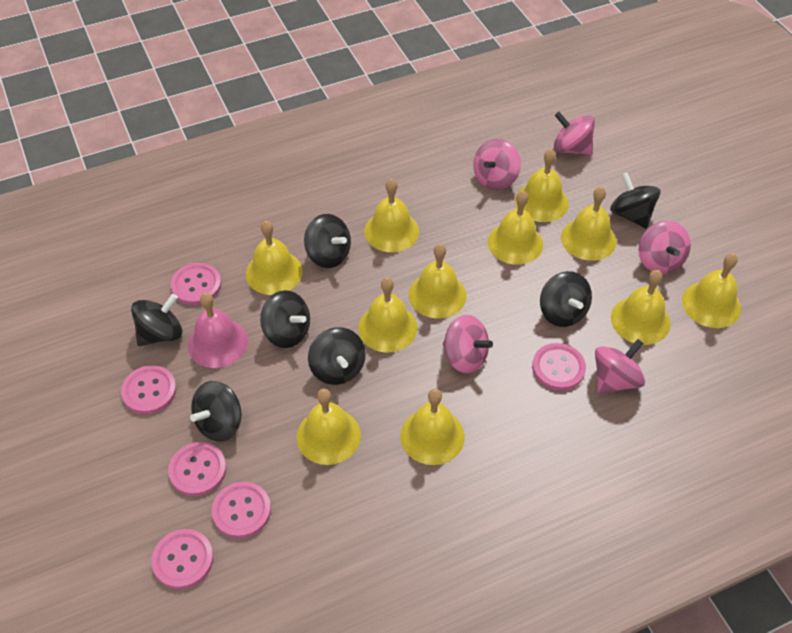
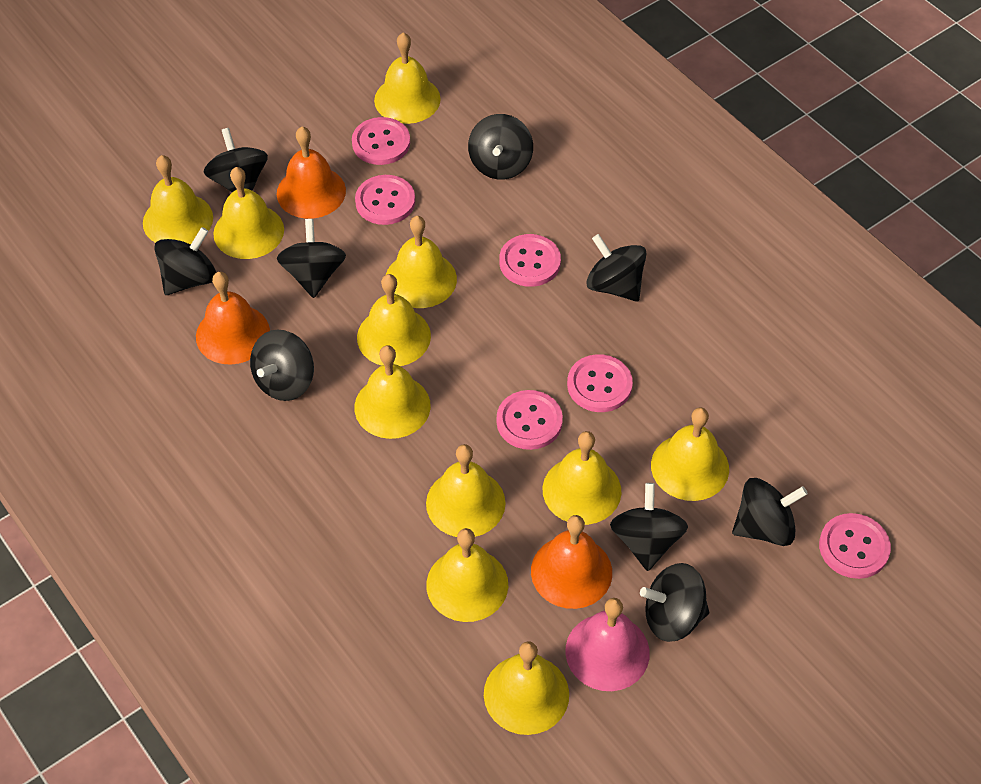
black spinning top: 7 -> 9
orange bell: 0 -> 3
pink spinning top: 5 -> 0

